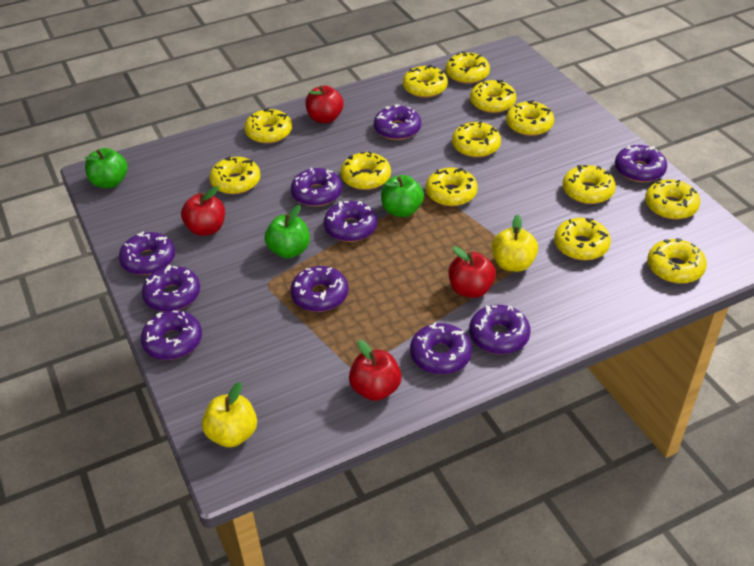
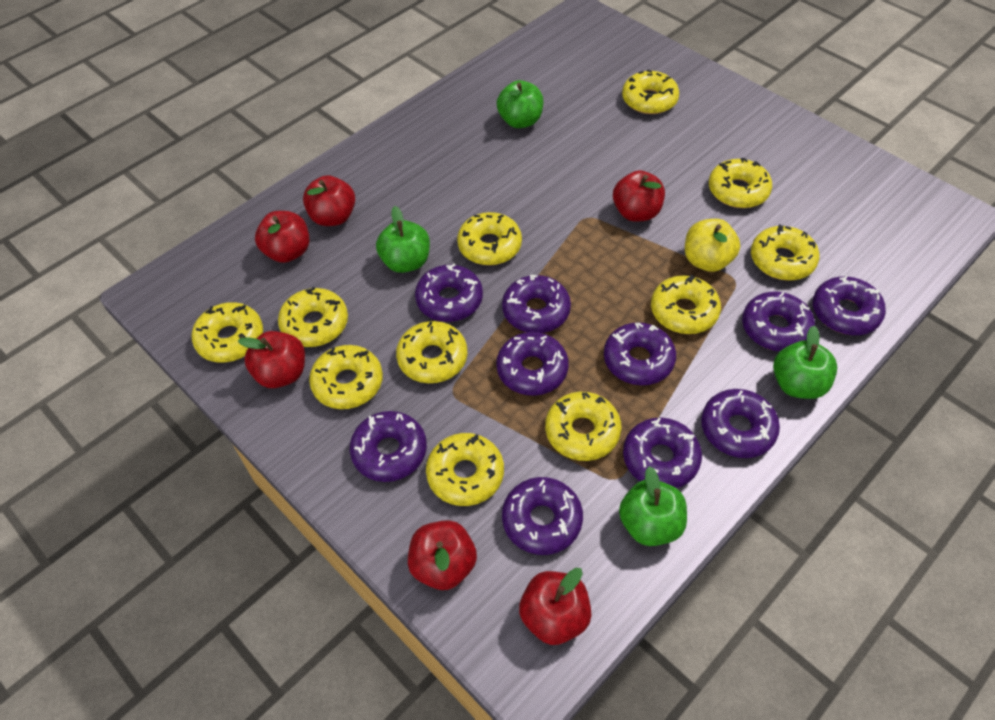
green apple: 3 -> 4
red apple: 4 -> 6
yellow apple: 2 -> 1
yellow donut: 13 -> 11

